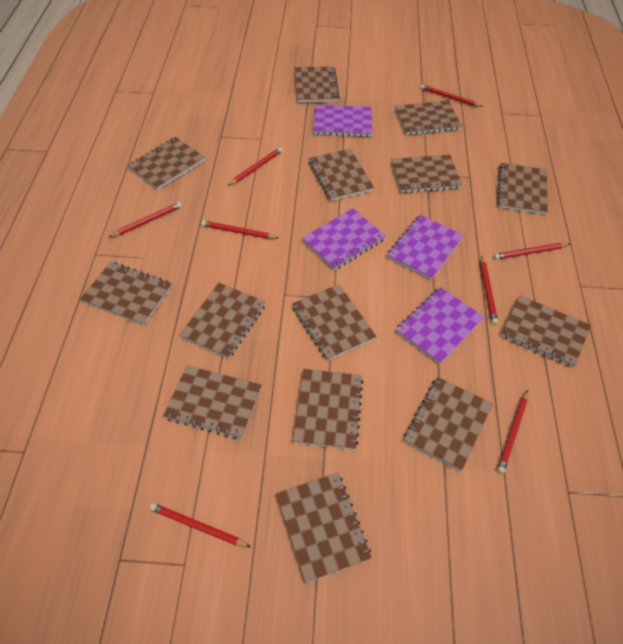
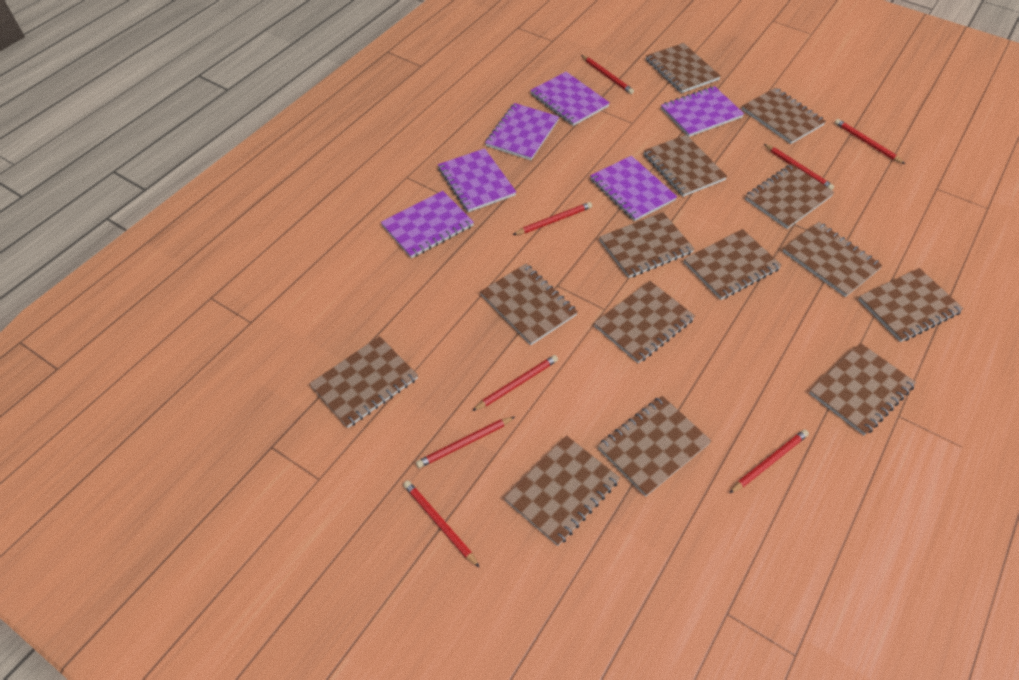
purple notebook: 4 -> 6

